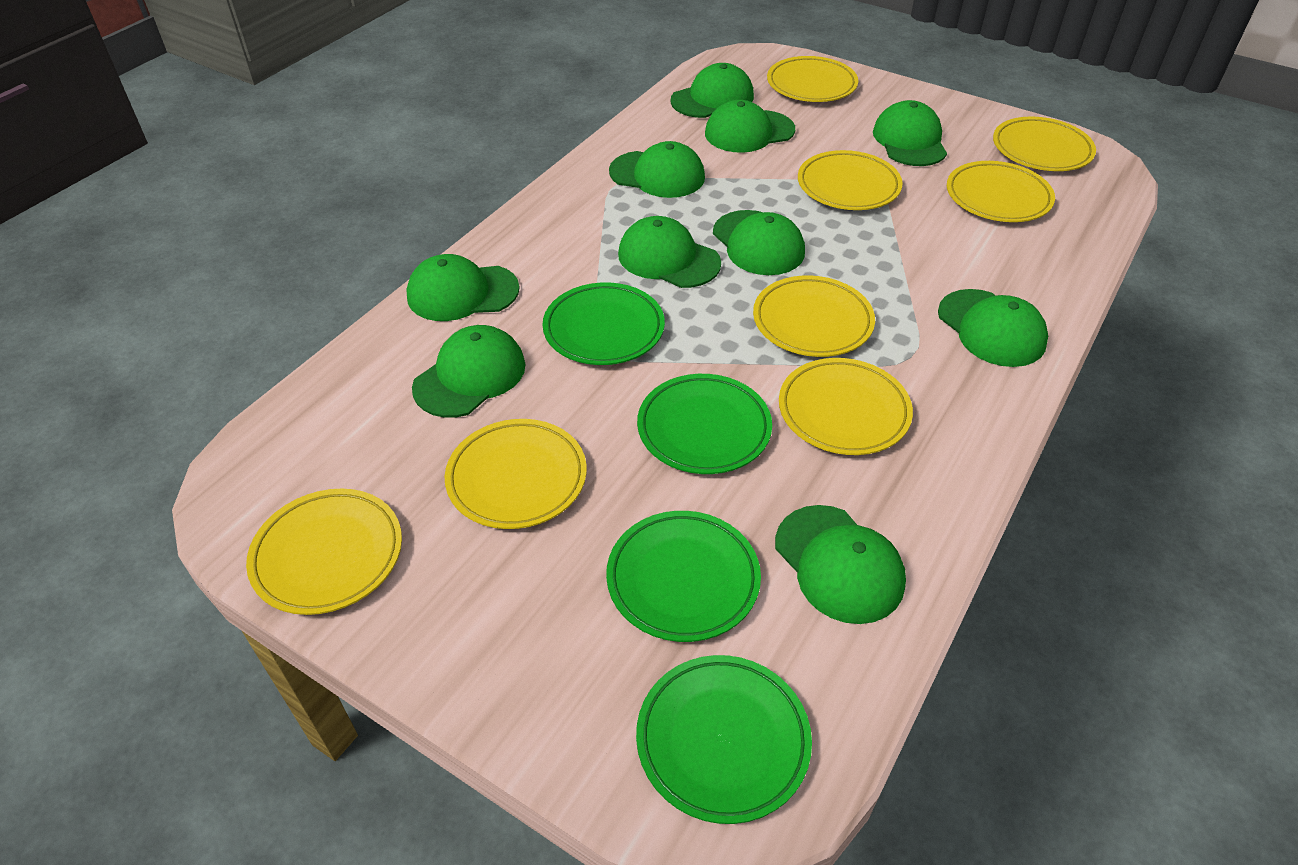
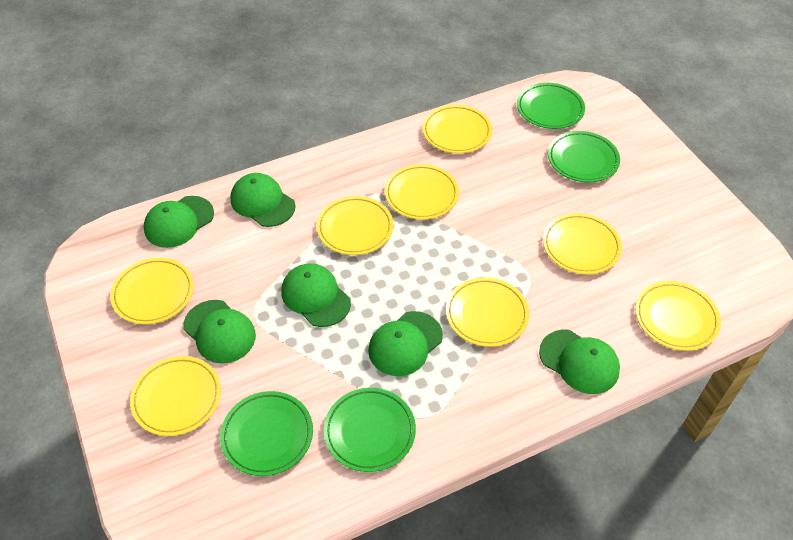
green cap: 10 -> 6

